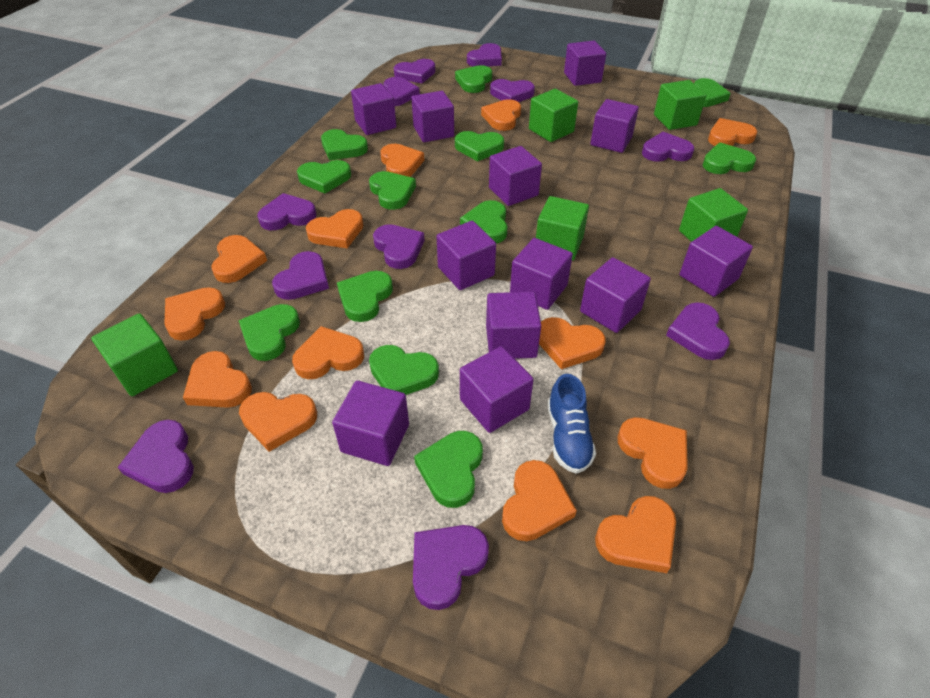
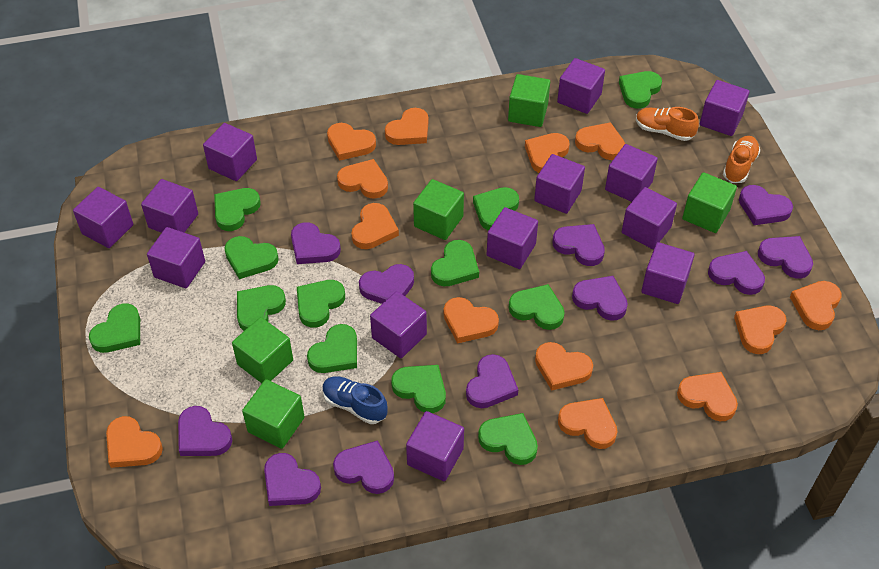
orange shoe: 0 -> 2
purple cube: 12 -> 13

